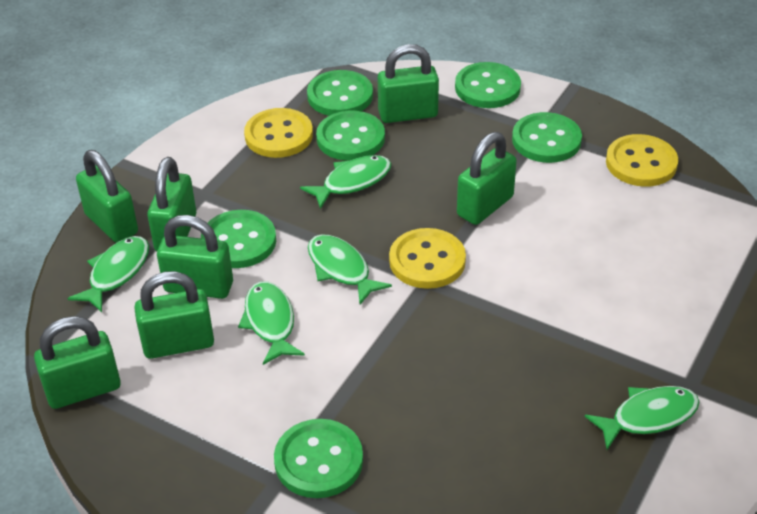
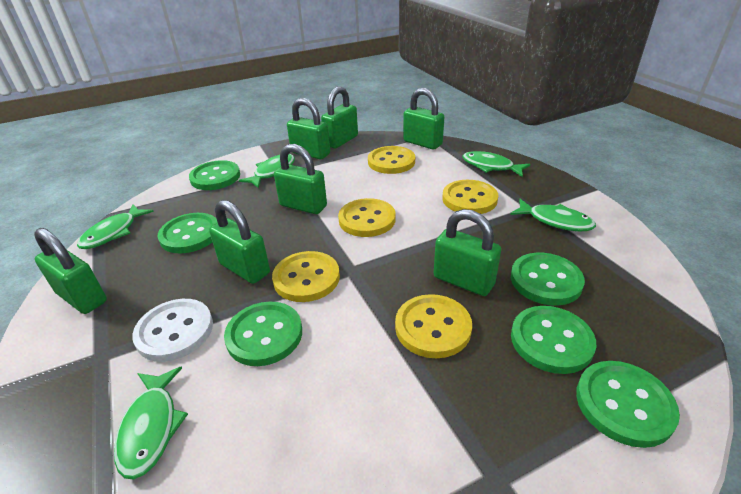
white button: 0 -> 1
yellow button: 3 -> 5

